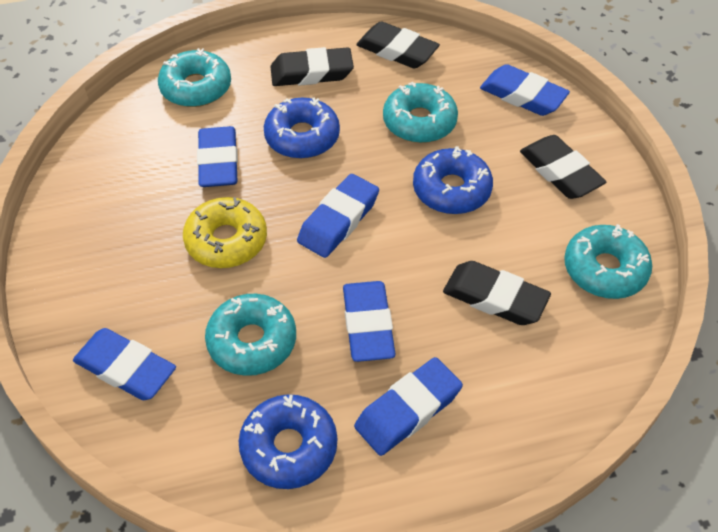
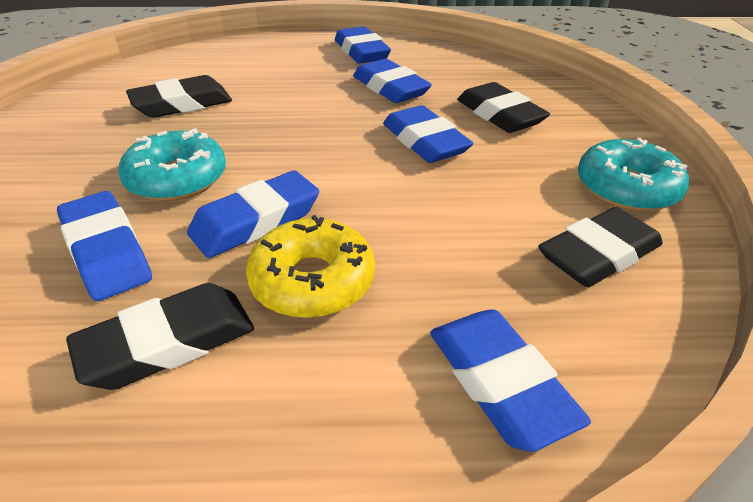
blue donut: 3 -> 0
turquoise donut: 4 -> 2

